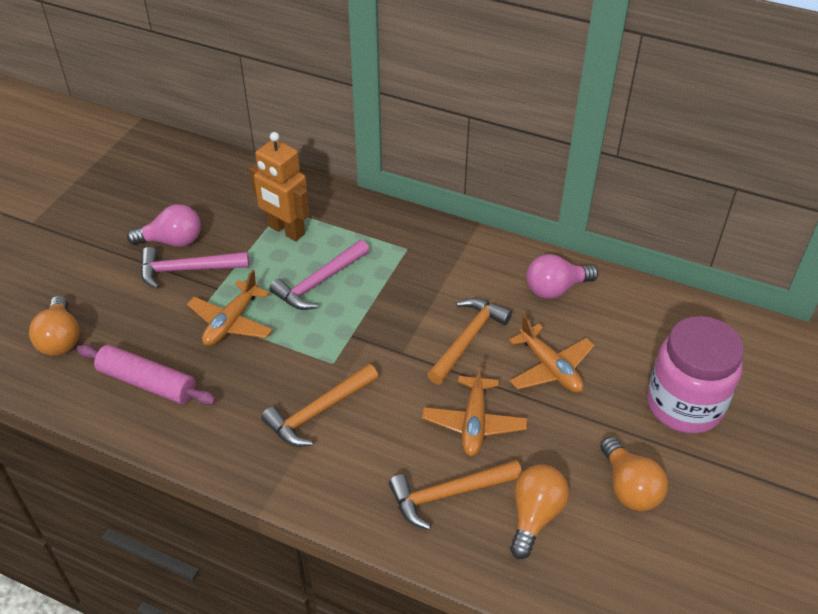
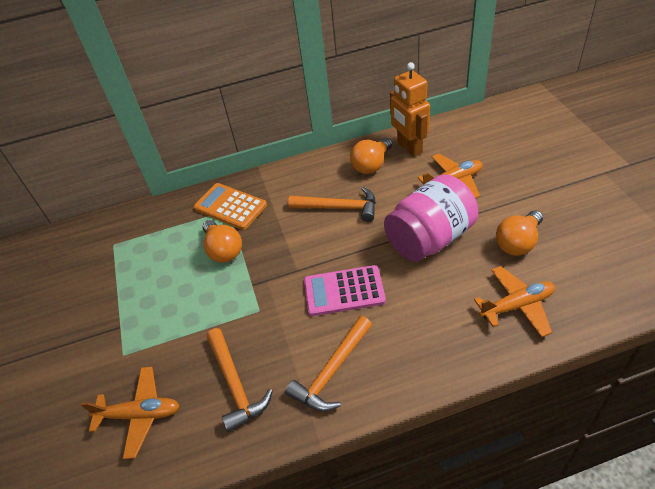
orange calculator: 0 -> 1
pink calculator: 0 -> 1
pink hammer: 2 -> 0
pink light bulb: 2 -> 0
pink rolling pin: 1 -> 0

